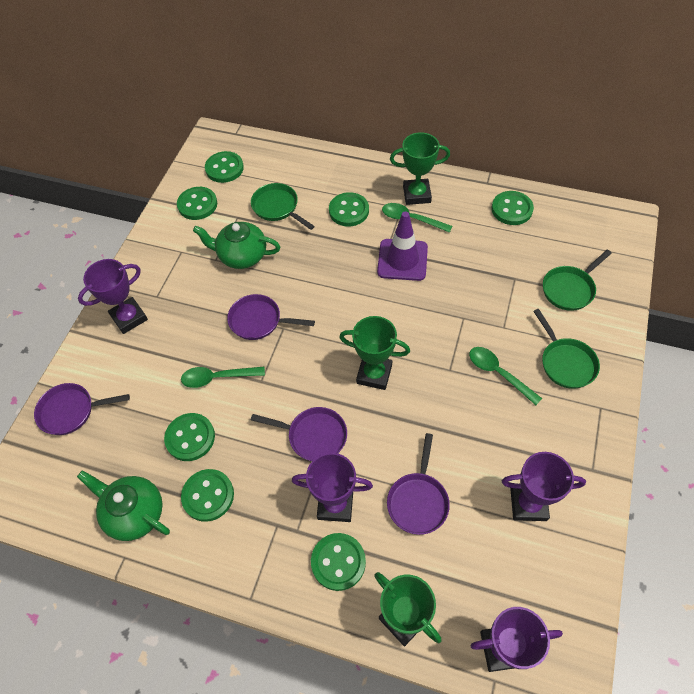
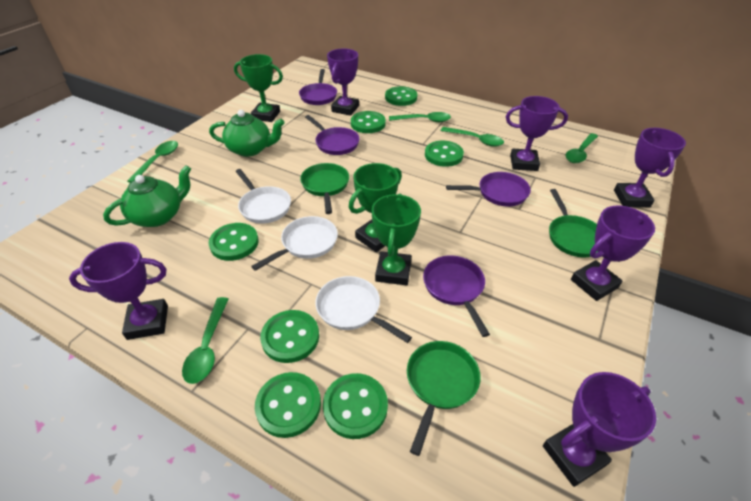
green spoon: 3 -> 5
purple traffic cone: 1 -> 0
purple trophy: 4 -> 6
white pan: 0 -> 3

